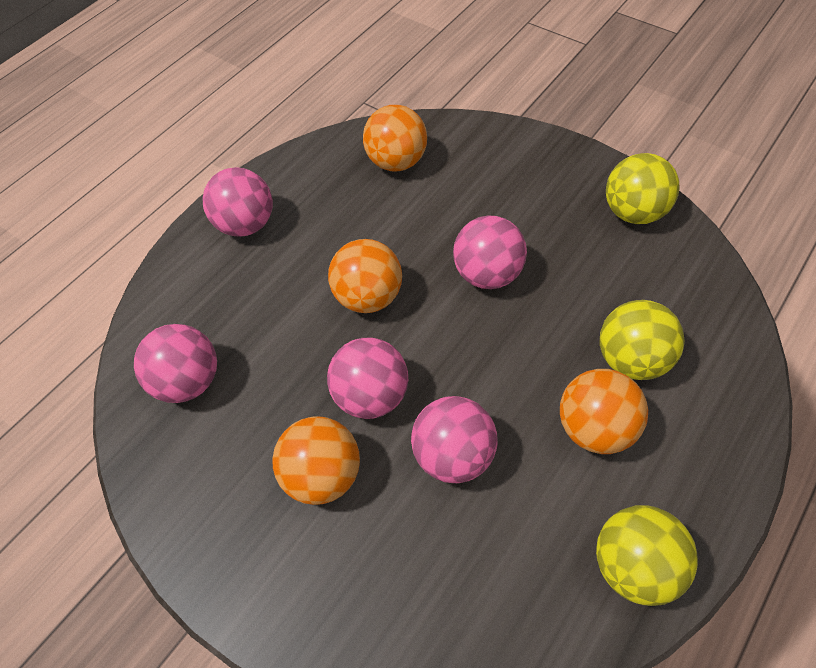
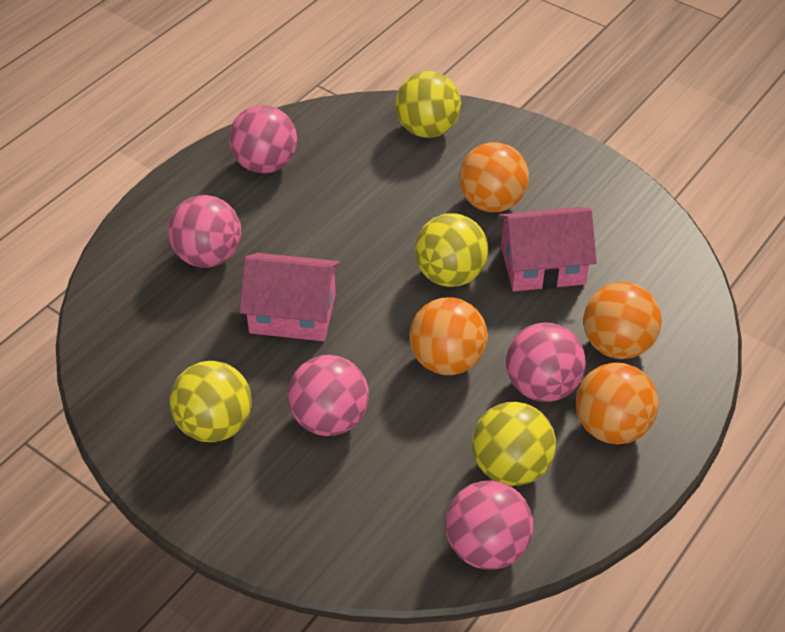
pink house: 0 -> 2
yellow ball: 3 -> 4

